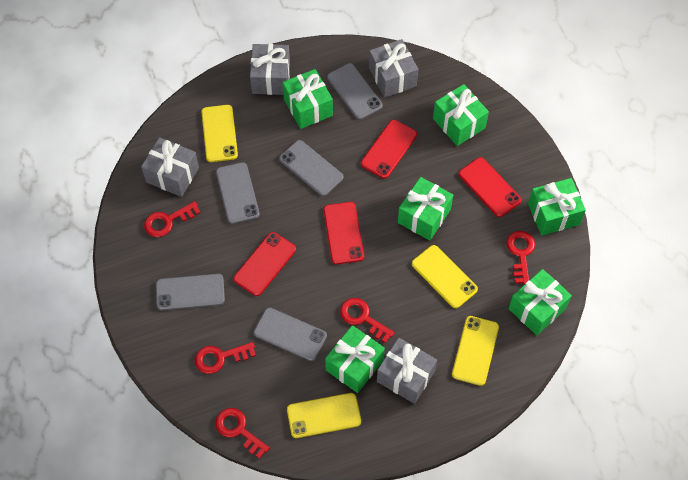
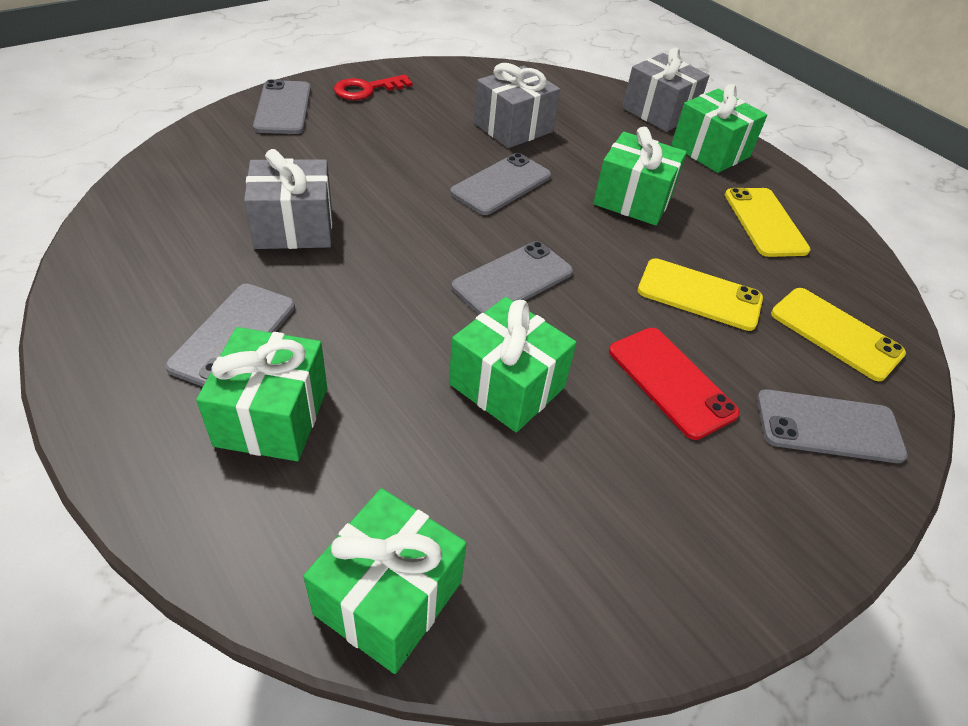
green gift: 6 -> 5
grey gift: 4 -> 3
red key: 5 -> 1
red phone: 4 -> 1
yellow phone: 4 -> 3

